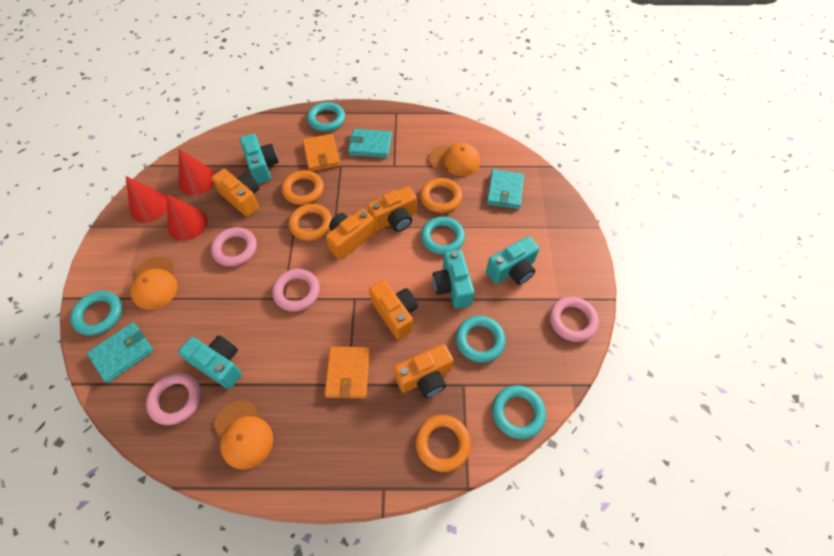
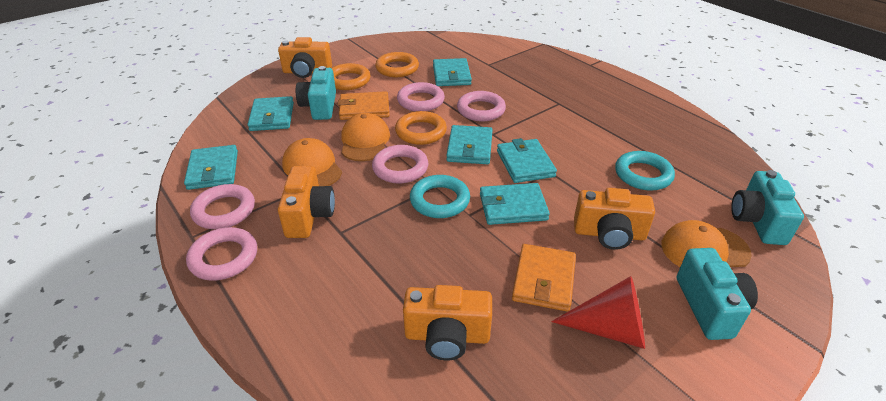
orange camera: 5 -> 4
orange ring: 4 -> 3
pink ring: 4 -> 5
red cone: 3 -> 1
turquoise camera: 4 -> 3
turquoise ring: 5 -> 2
turquoise wallet: 3 -> 6

